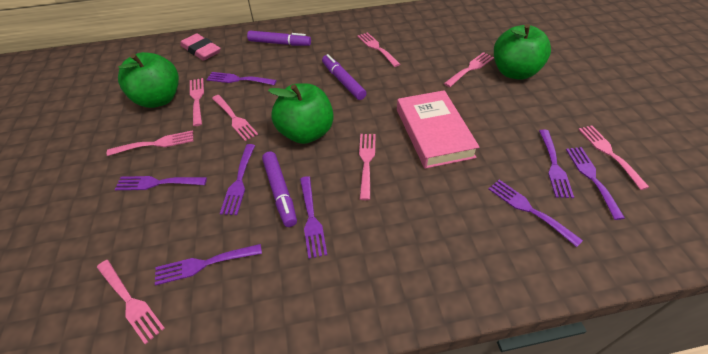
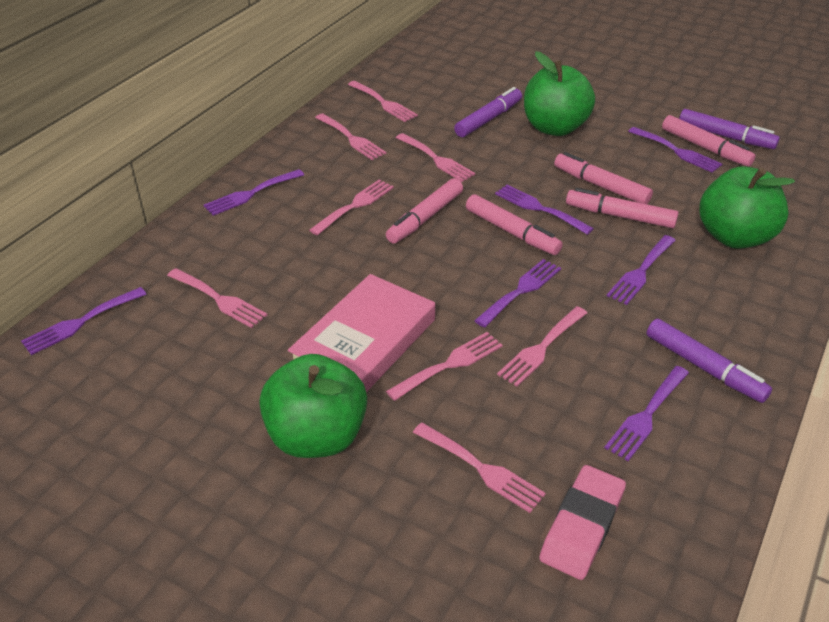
pink marker: 0 -> 5
purple fork: 8 -> 7

